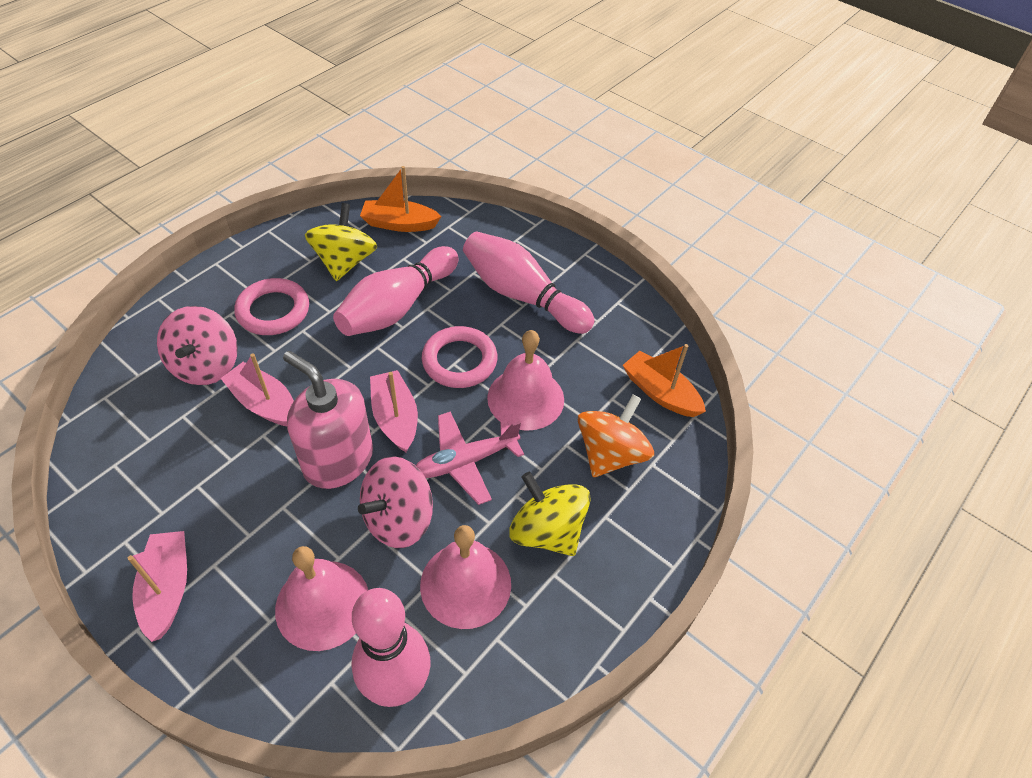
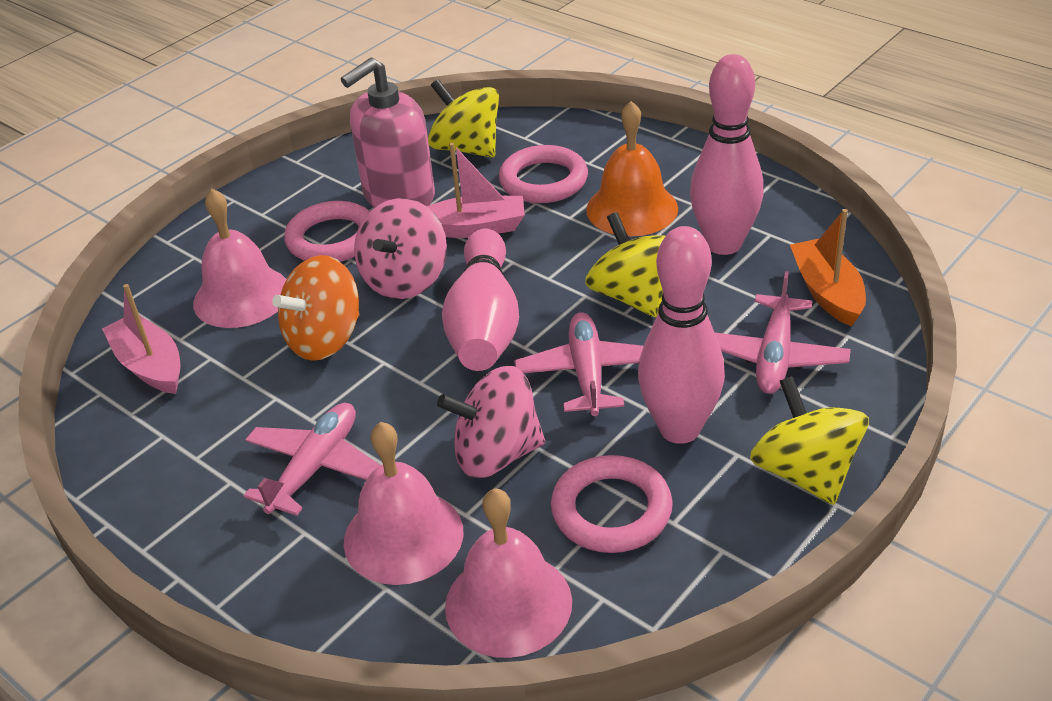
orange bell: 0 -> 1
orange boat: 2 -> 1
pink boat: 3 -> 2
pink plane: 1 -> 3
pink ring: 2 -> 3
yellow spinning top: 2 -> 3

